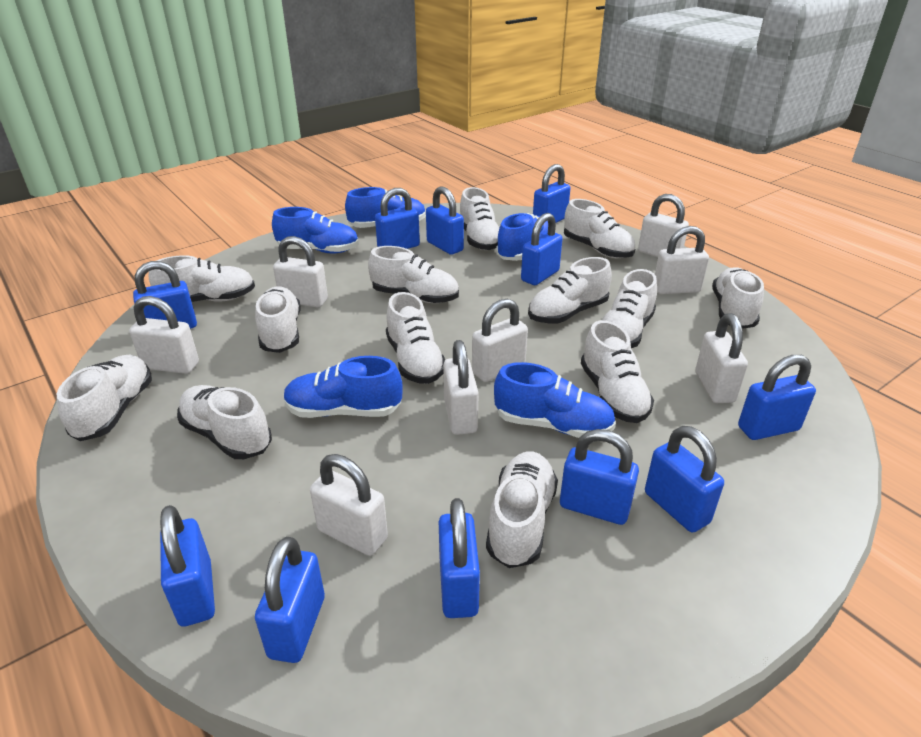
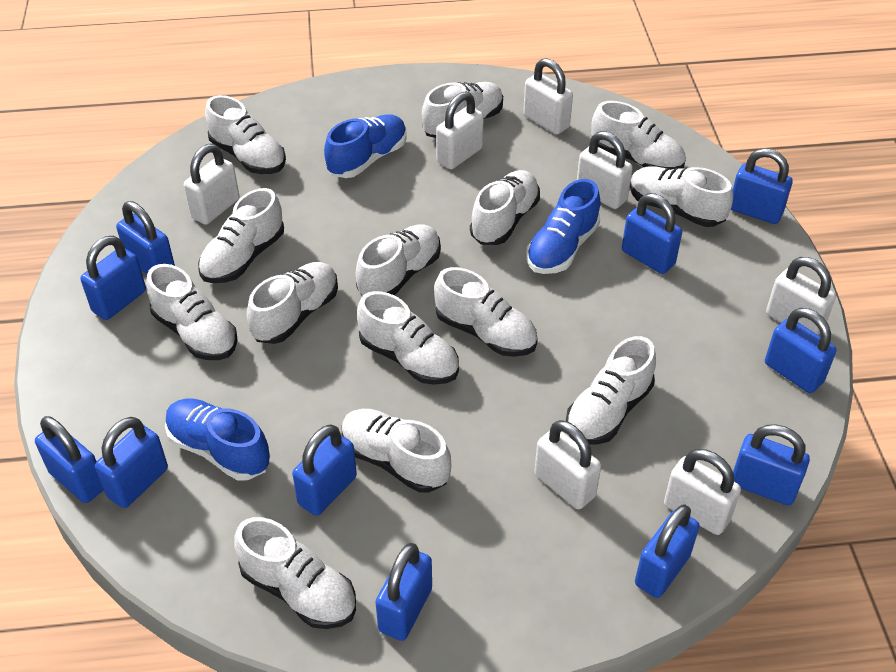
blue shoe: 5 -> 3
white padlock: 8 -> 7
white shoe: 13 -> 14

